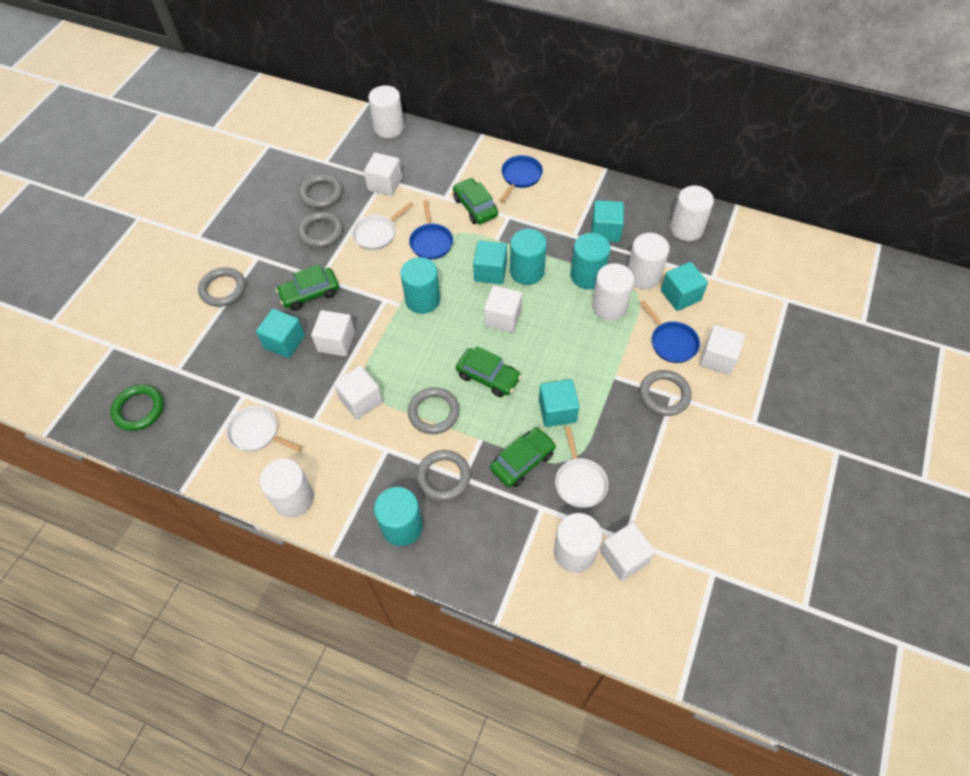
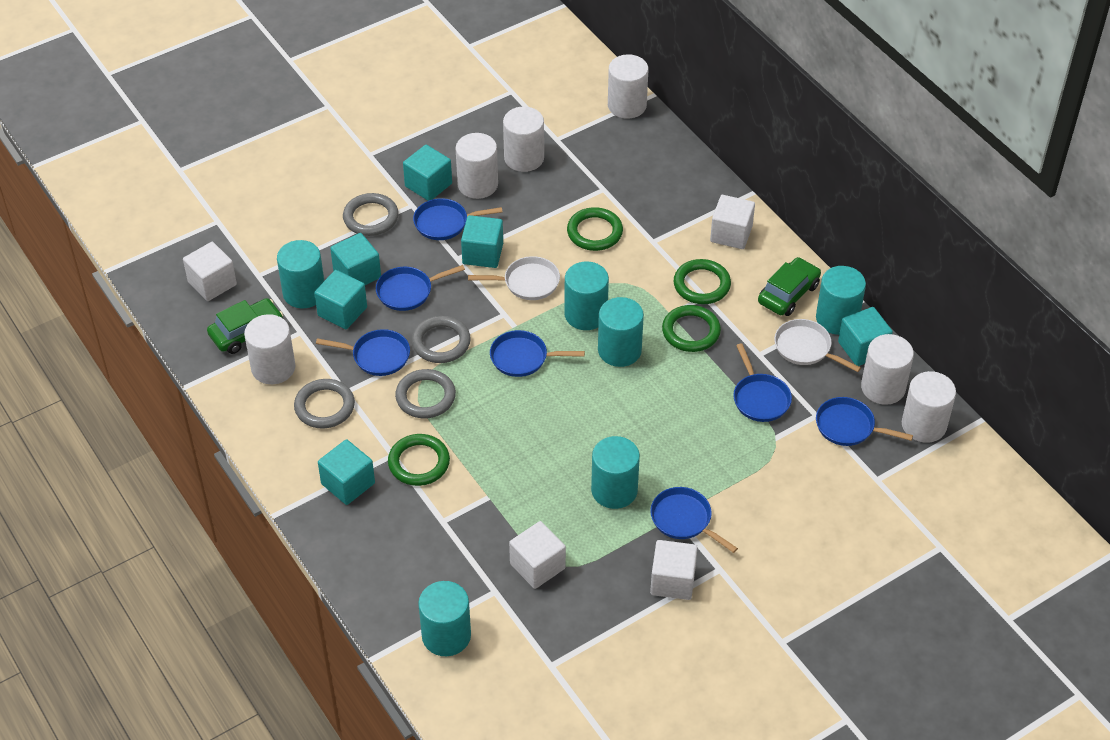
blue pan: 3 -> 7
green car: 4 -> 2
green ring: 1 -> 4
grey ring: 6 -> 4
turquoise cube: 5 -> 6
turquoise cylinder: 4 -> 6
white cube: 6 -> 4
white pan: 3 -> 2

